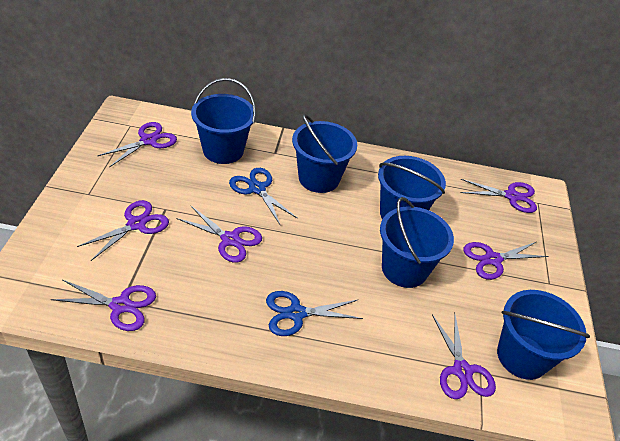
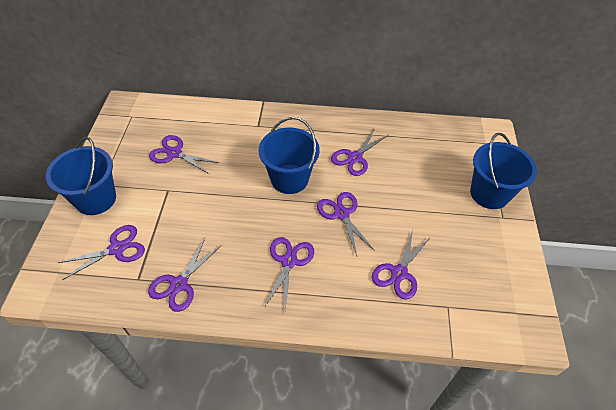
blue bucket: 5 -> 3
blue scissors: 2 -> 0

